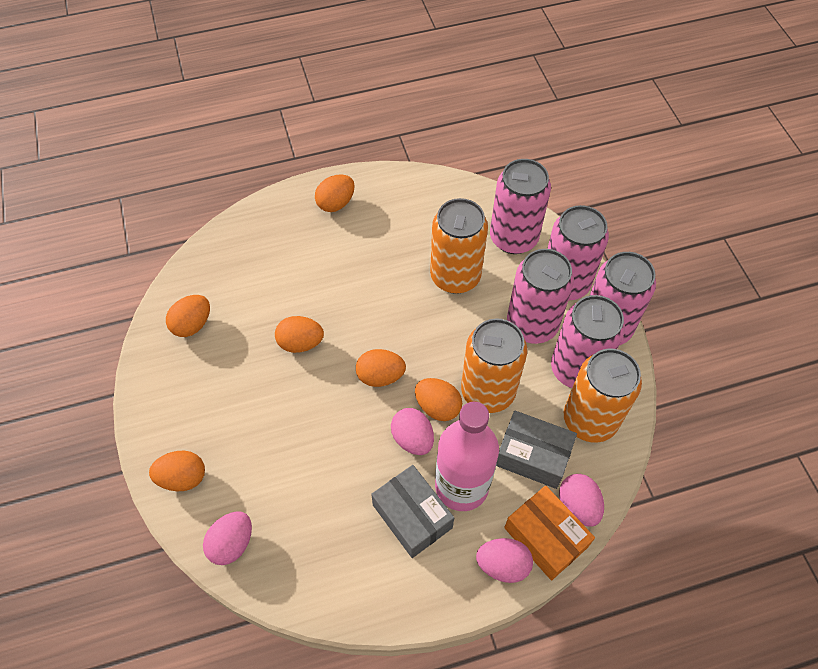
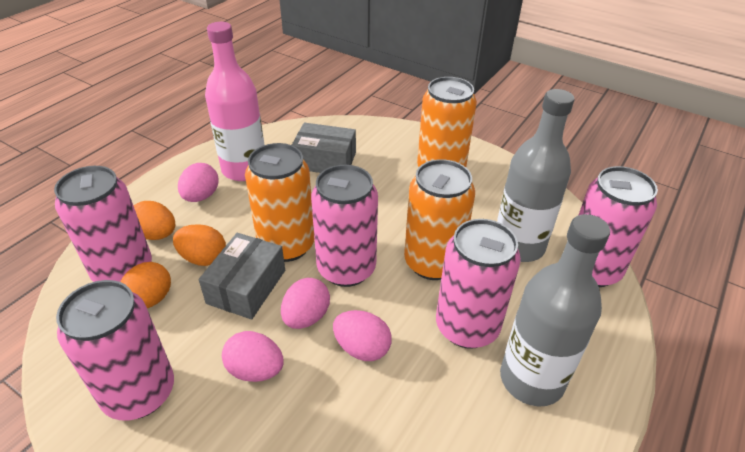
grey bottle: 0 -> 2
orange box: 1 -> 0
orange egg: 6 -> 3

